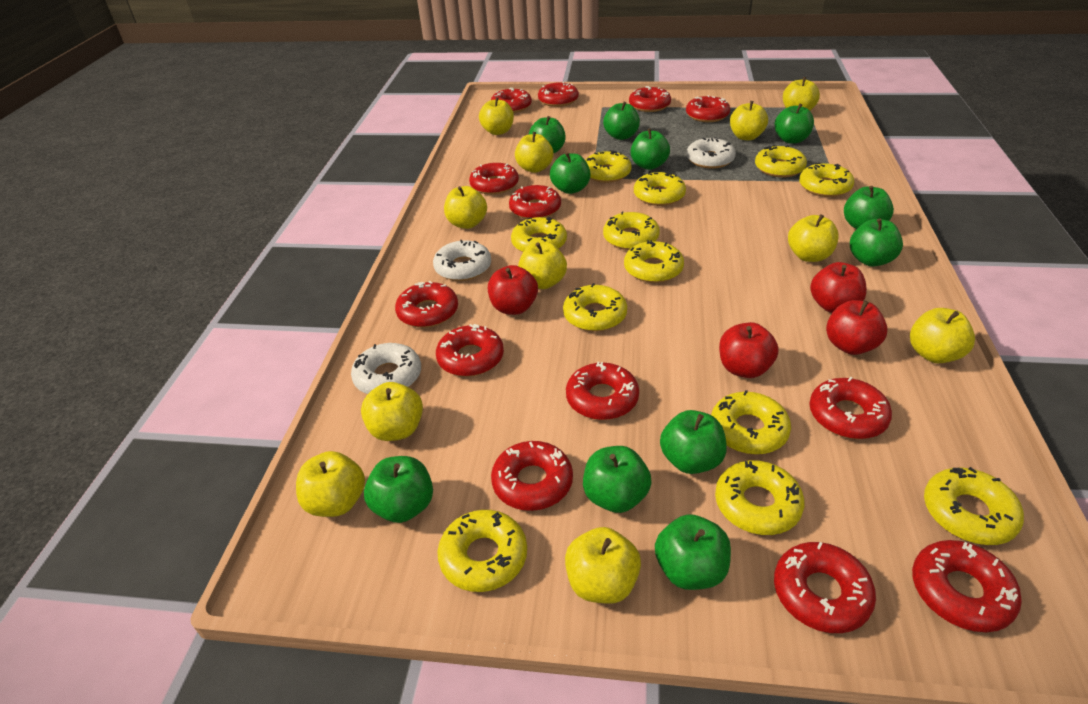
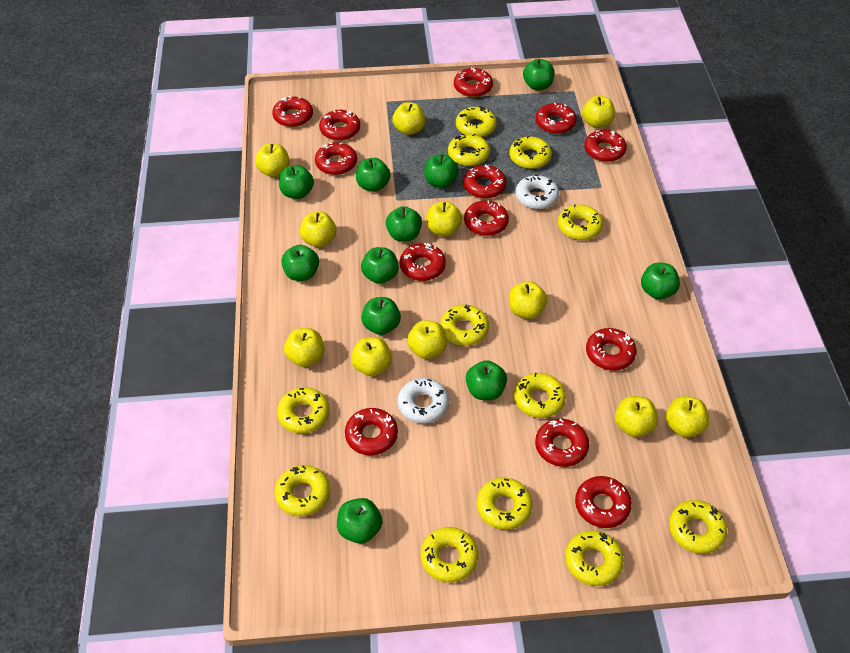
red apple: 4 -> 0
white donut: 3 -> 2

